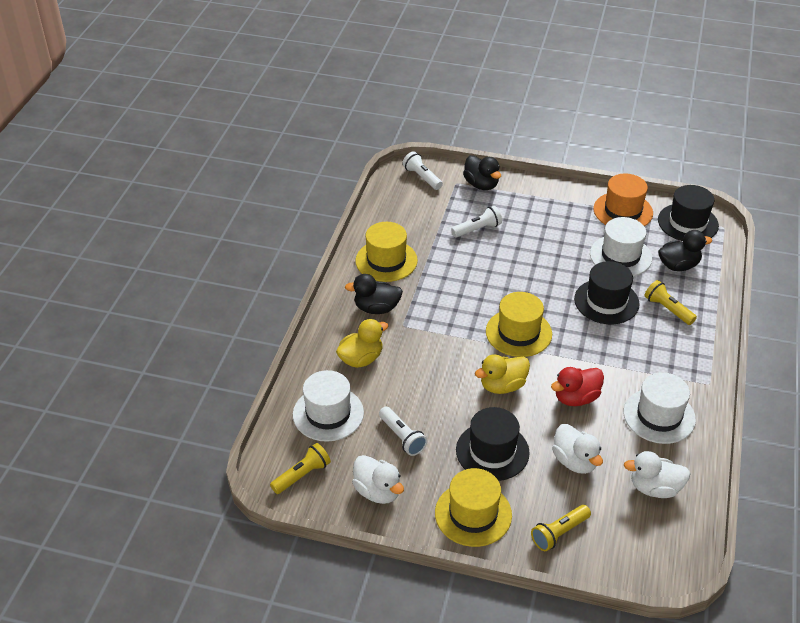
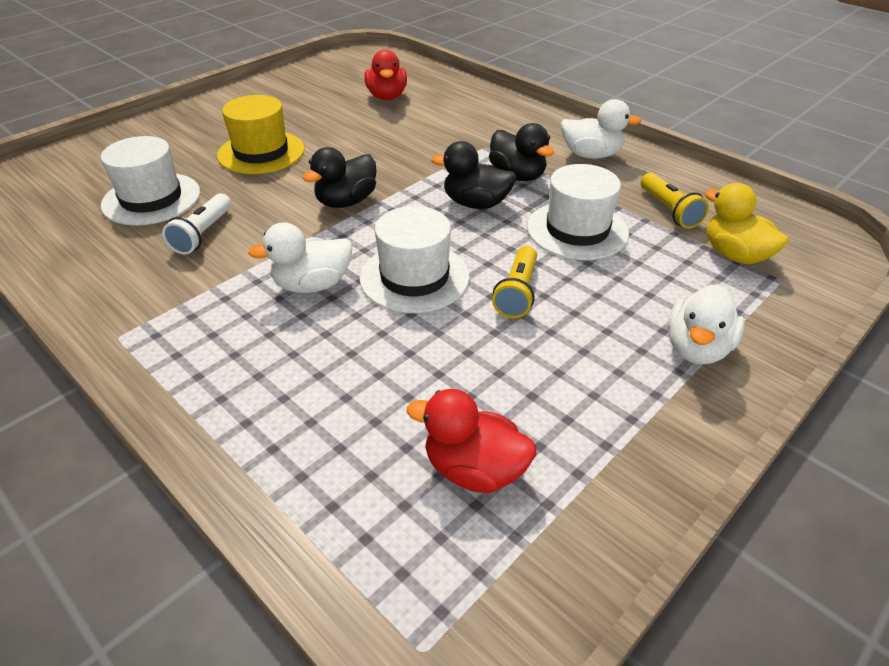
black hat: 3 -> 0
orange hat: 1 -> 0
red duck: 1 -> 2
white flashlight: 3 -> 1
yellow duck: 2 -> 1
yellow flashlight: 3 -> 2
yellow hat: 3 -> 1

